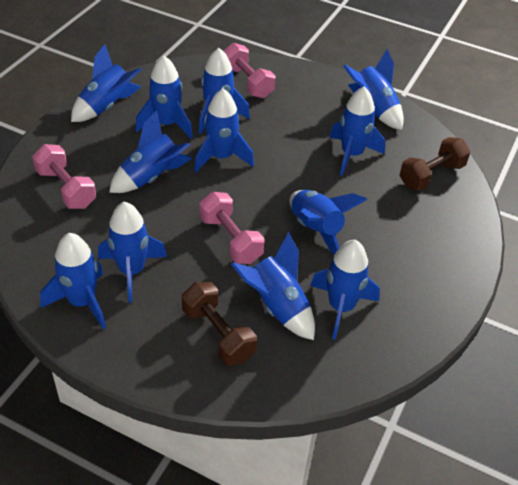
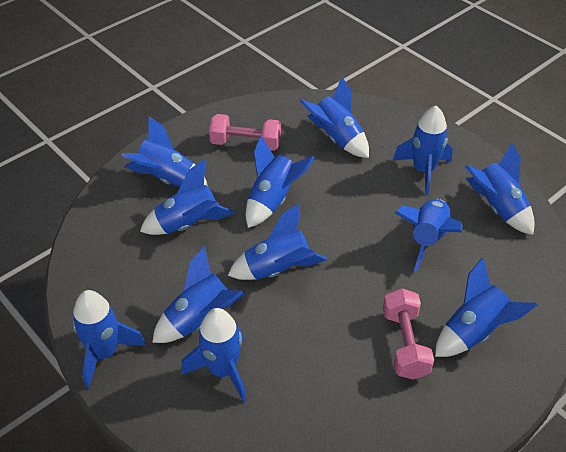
brown dumbbell: 2 -> 0
pink dumbbell: 3 -> 2

